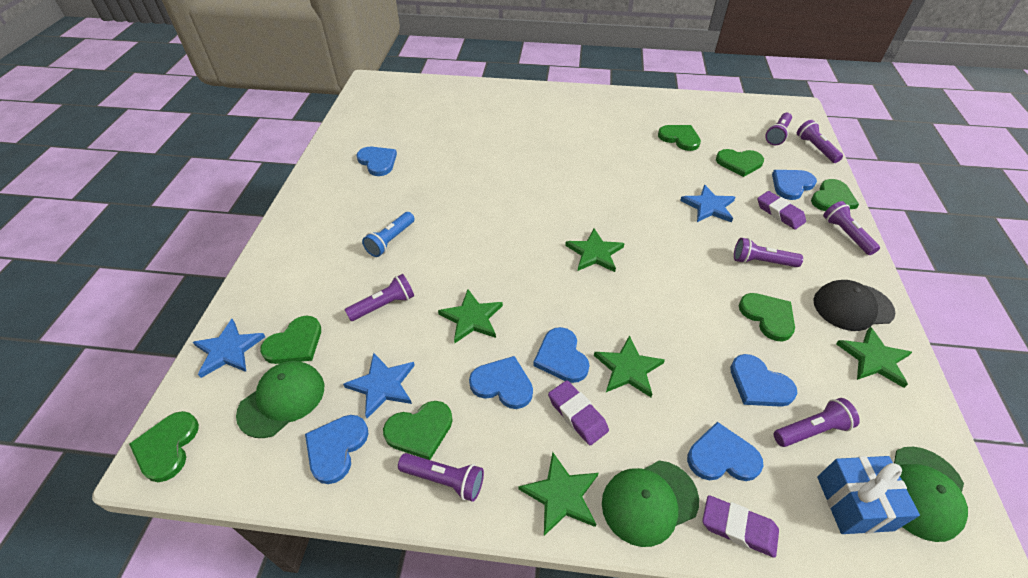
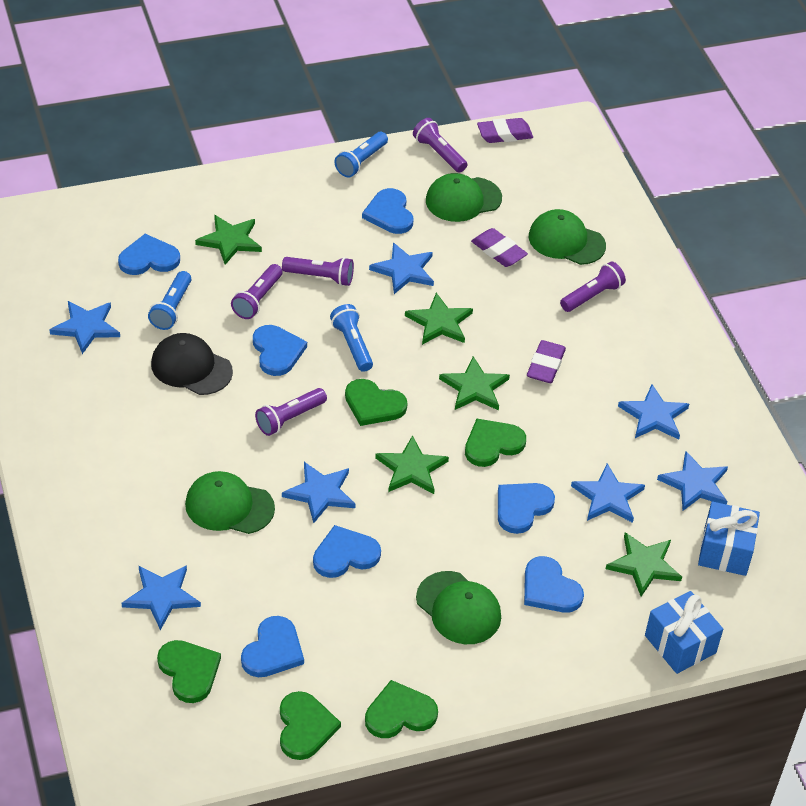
blue flashlight: 1 -> 3
blue gift: 1 -> 2
blue star: 3 -> 7
green cap: 3 -> 4
green heart: 7 -> 5
purple flashlight: 7 -> 5

